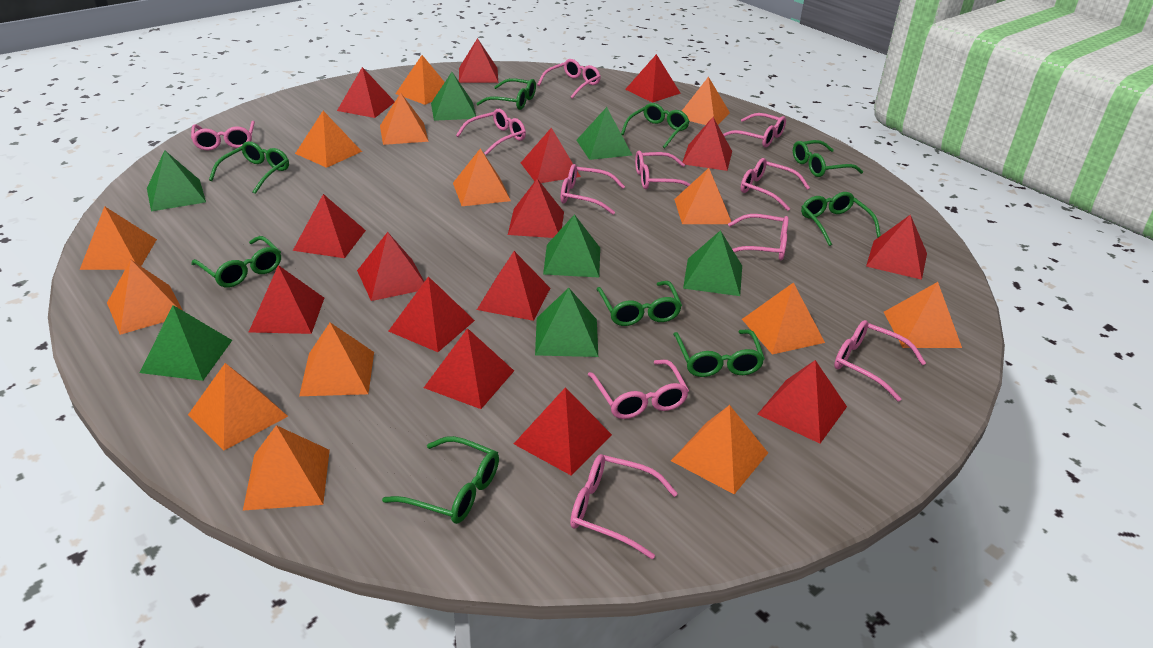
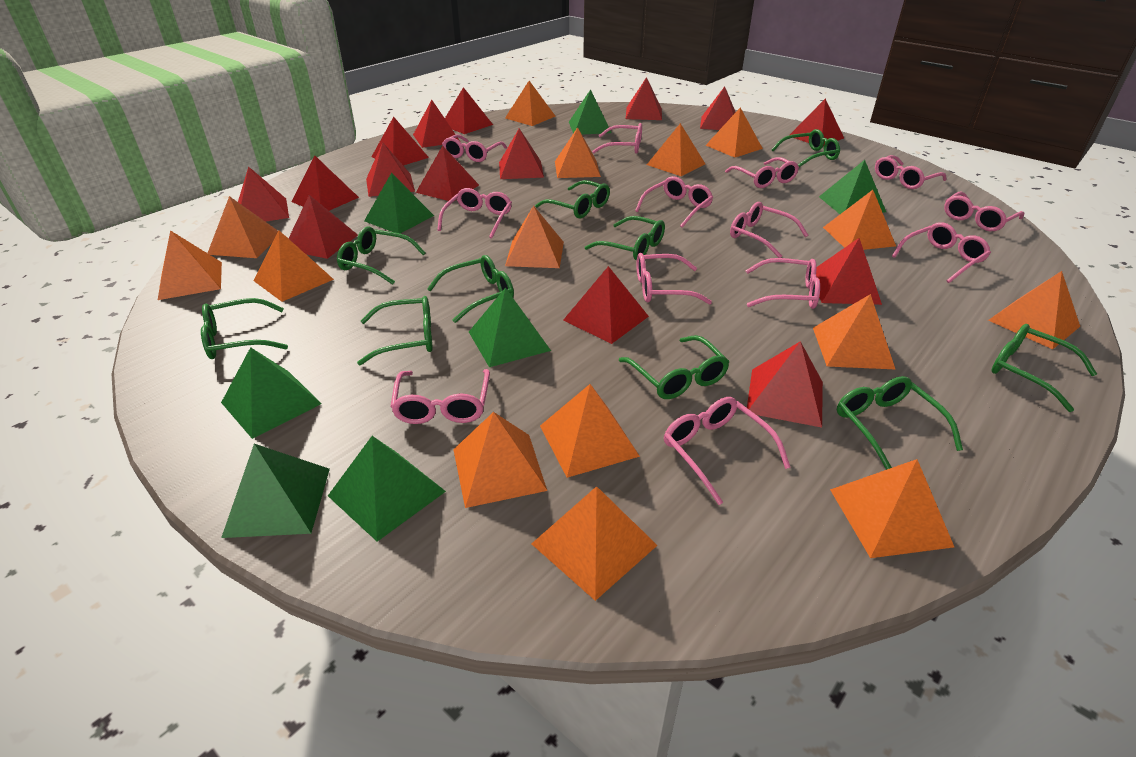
green glasses: 9 -> 10
orange pyramid: 14 -> 15
pink glasses: 11 -> 13

